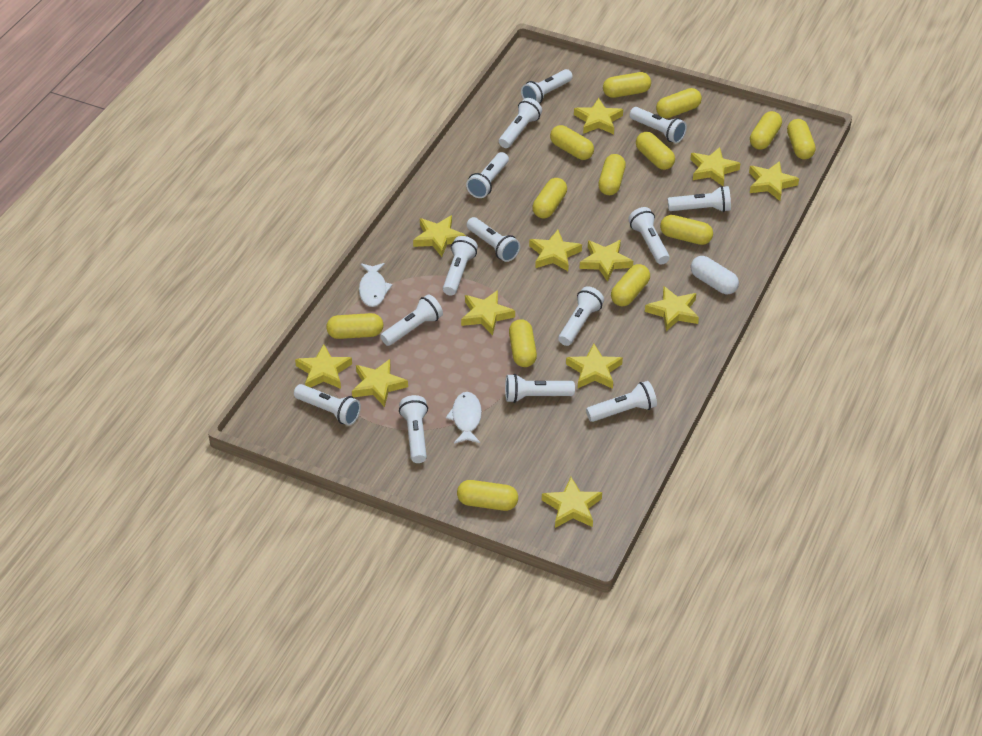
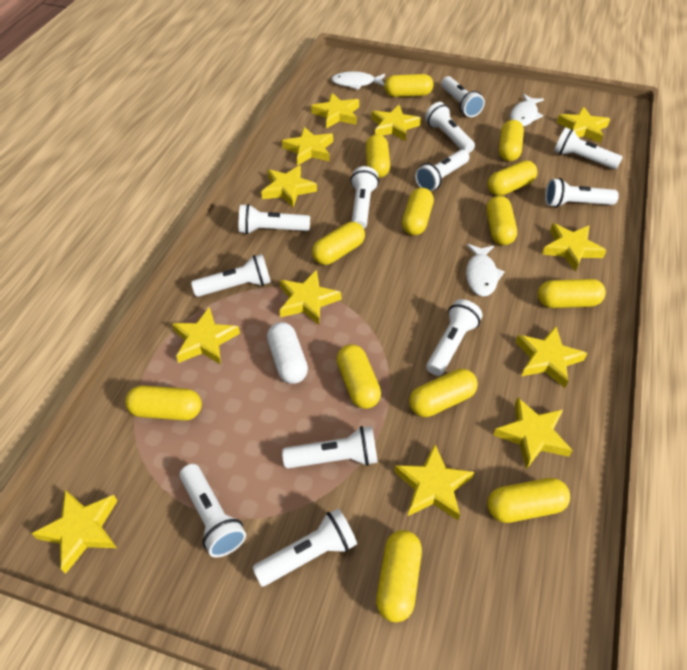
white fish: 2 -> 3
white flashlight: 14 -> 12

